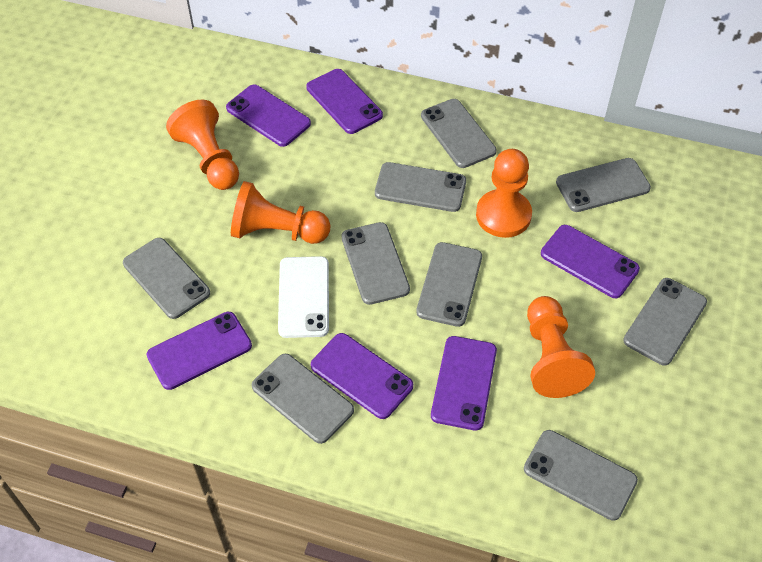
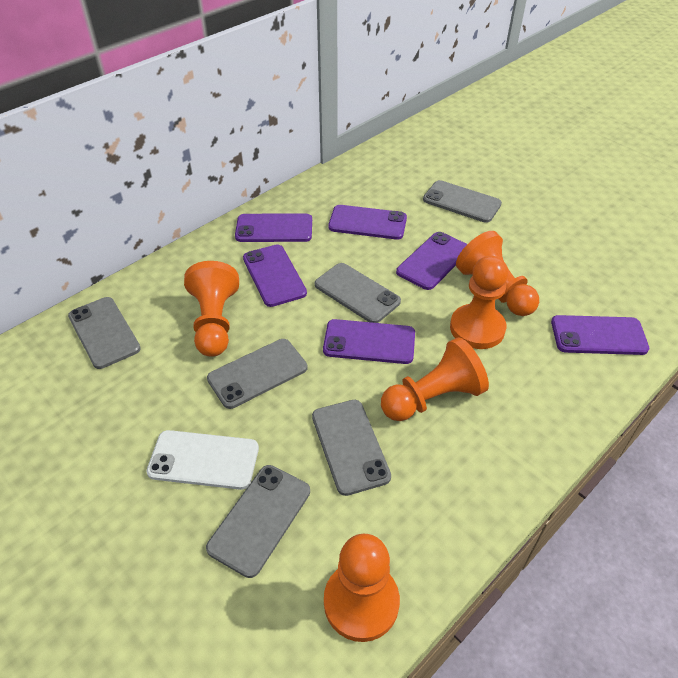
grey phone: 9 -> 6
orange pawn: 4 -> 5

